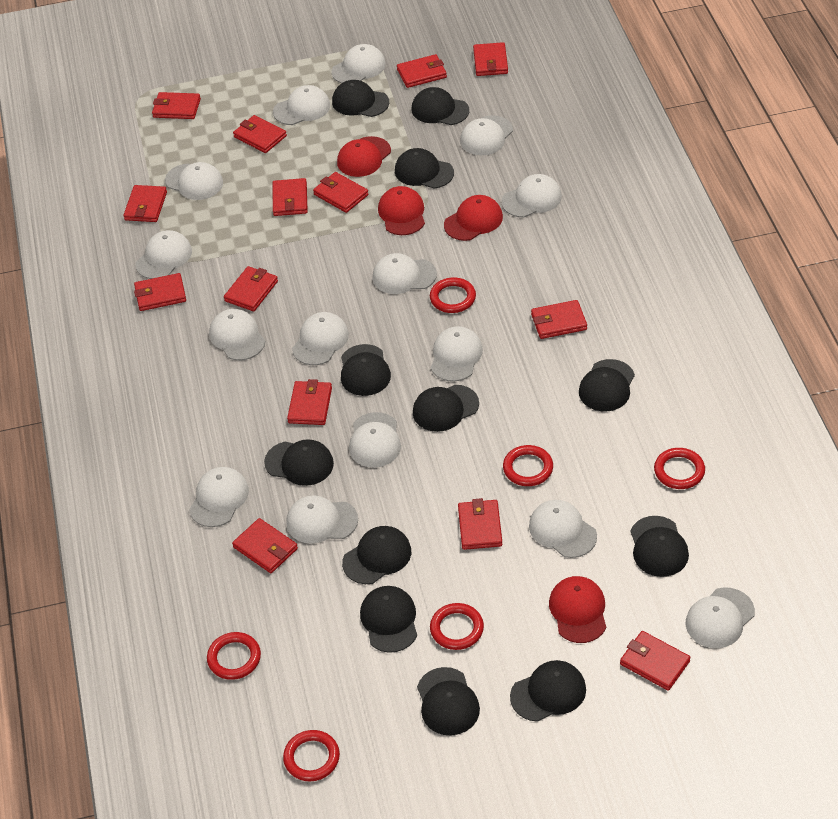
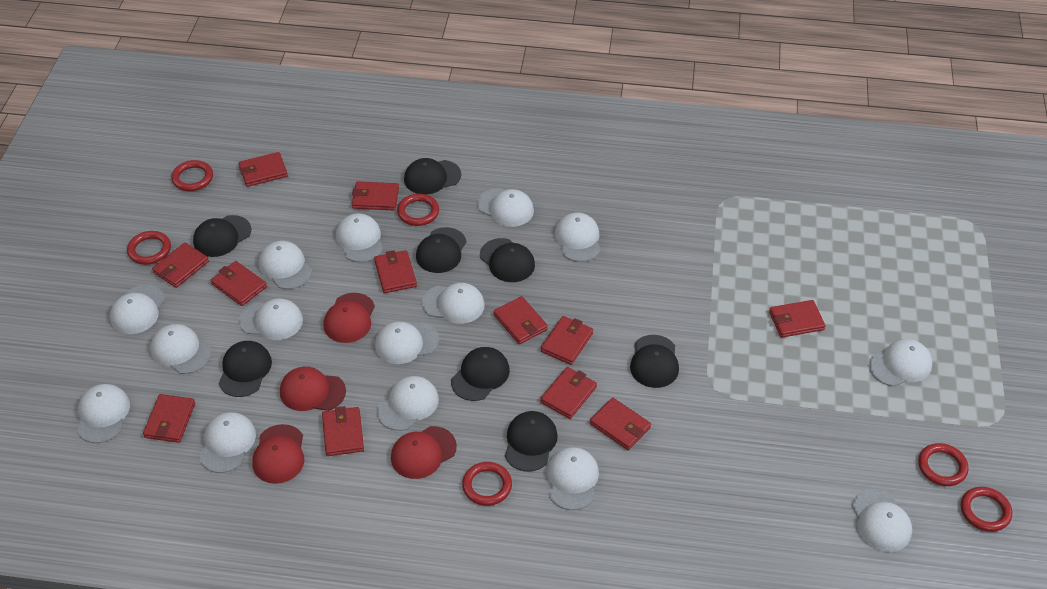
black cap: 12 -> 8
red wallet: 14 -> 12

